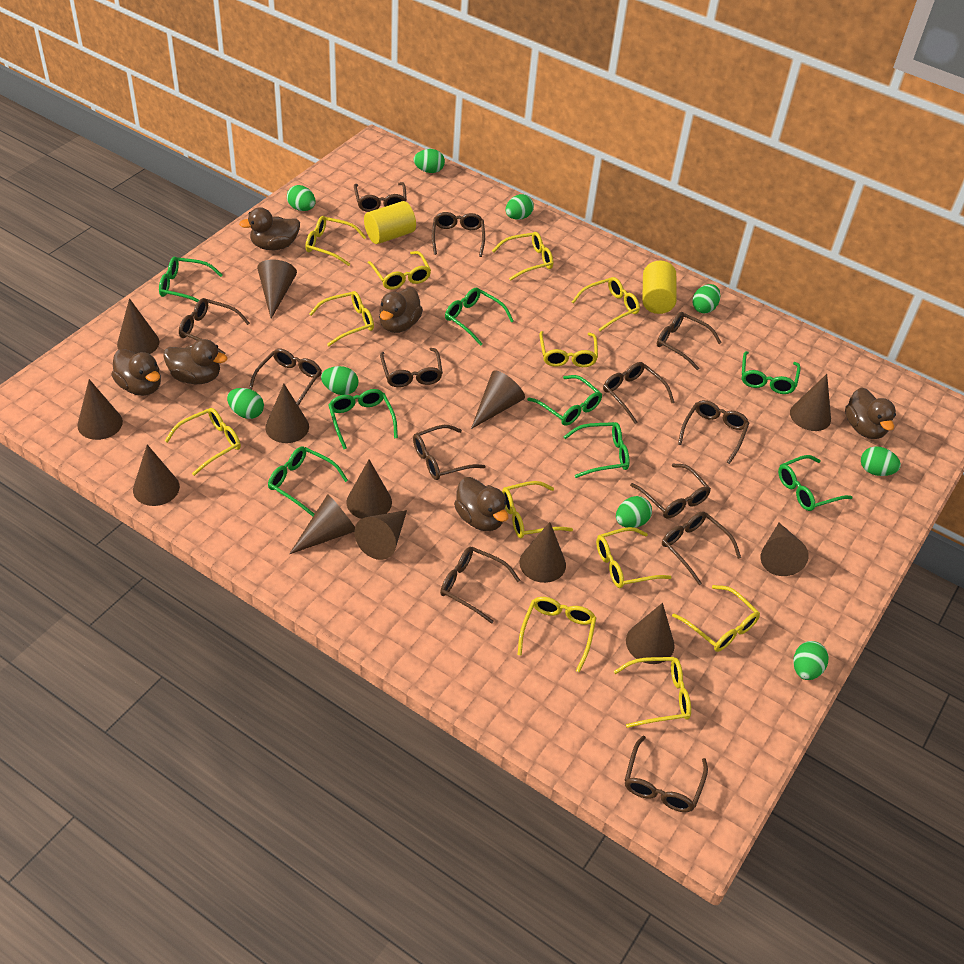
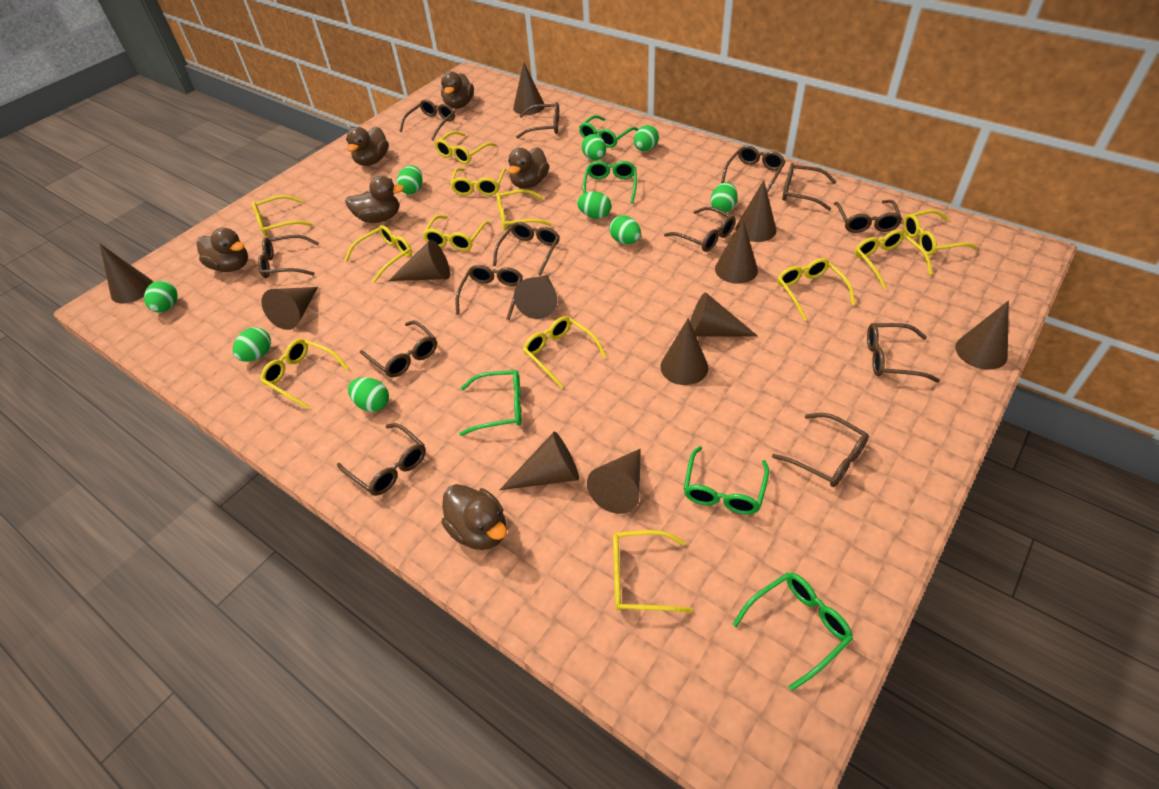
brown cone: 13 -> 12
green glasses: 8 -> 5
yellow cylinder: 2 -> 0

